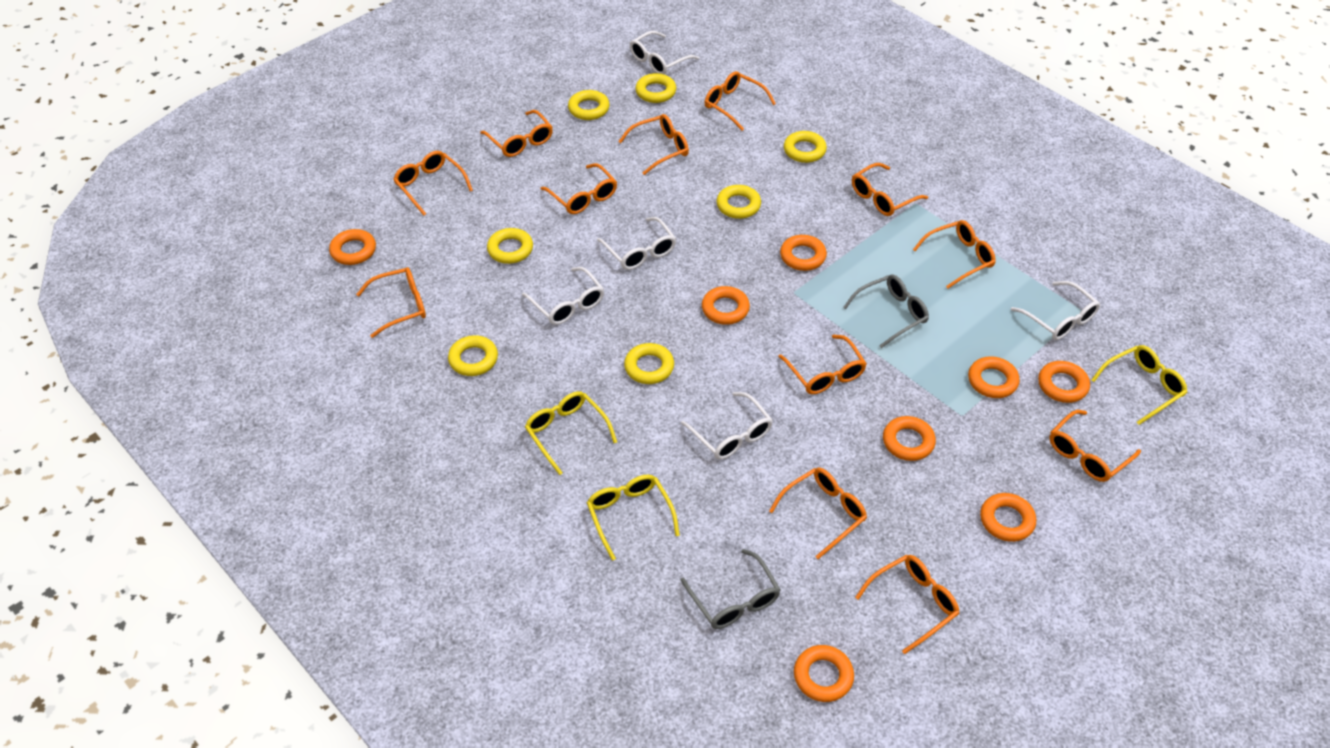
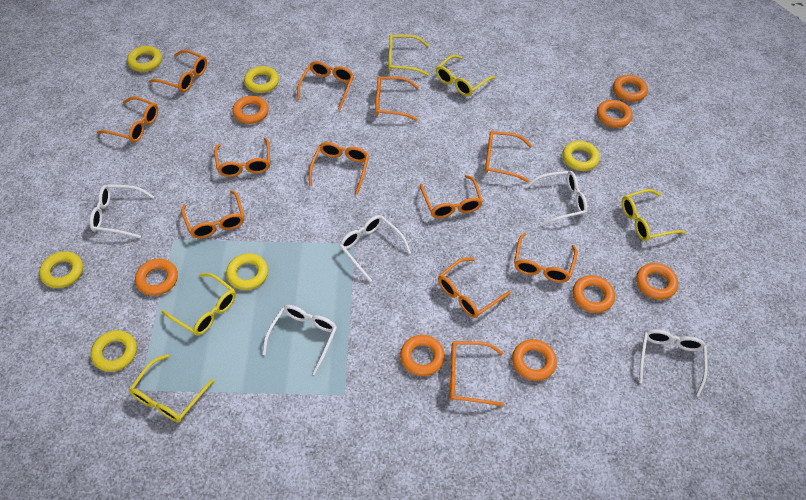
grey glasses: 2 -> 0
yellow glasses: 3 -> 5
yellow ring: 7 -> 6

